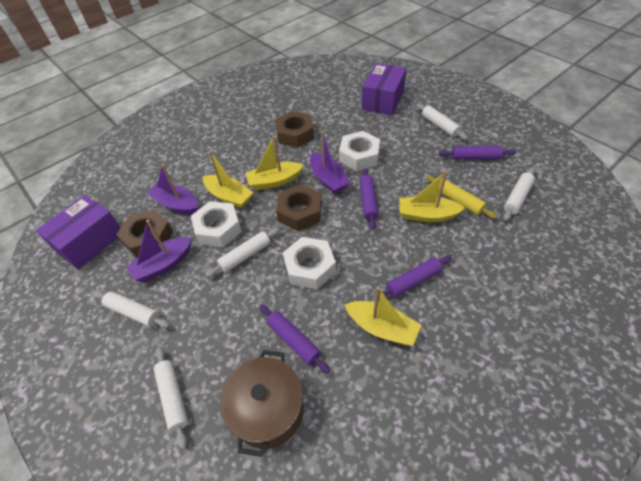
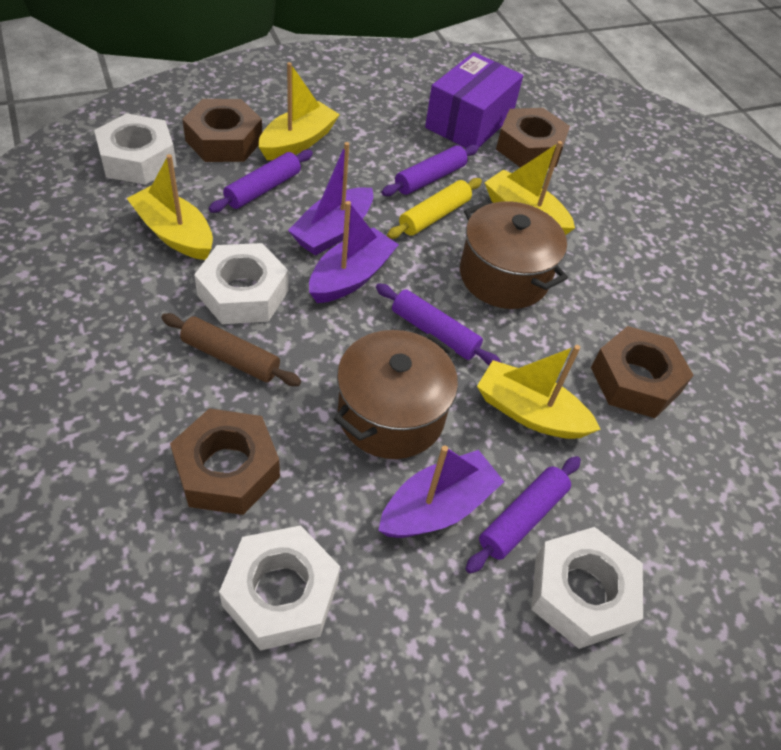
brown nut: 3 -> 4
brown pot: 1 -> 2
brown rolling pin: 0 -> 1
purple box: 2 -> 1
white nut: 3 -> 4
white rolling pin: 5 -> 0

